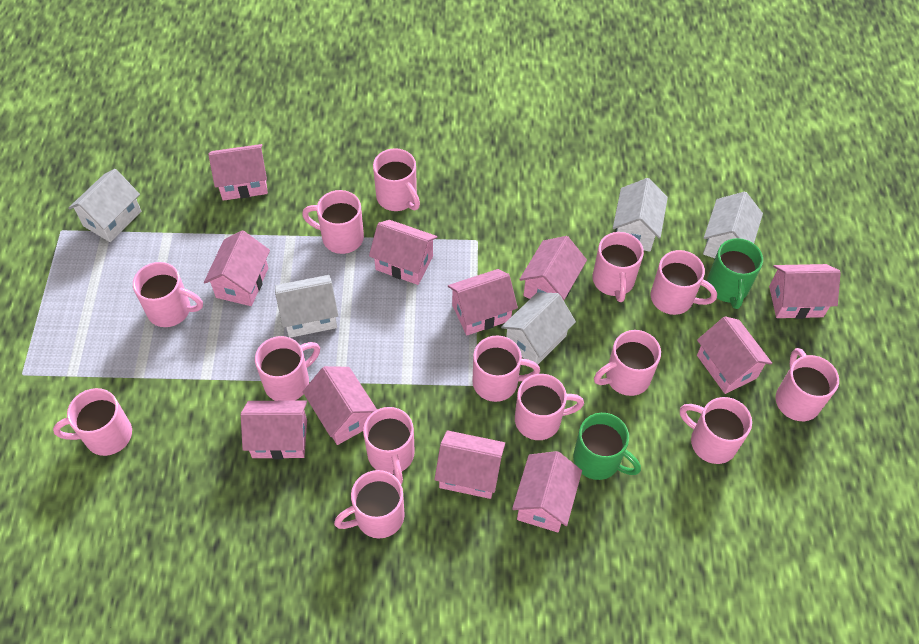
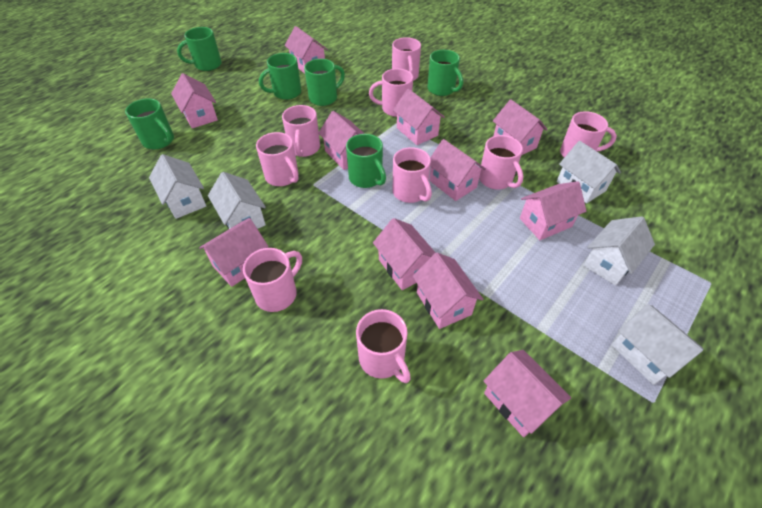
green mug: 2 -> 6
pink mug: 14 -> 9

